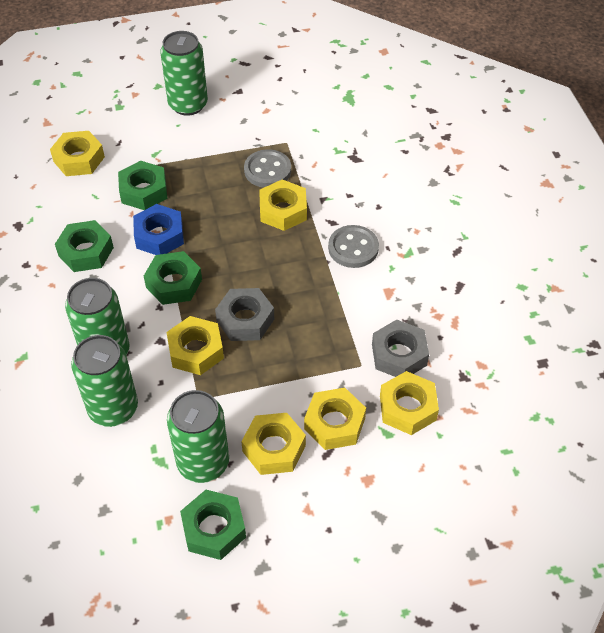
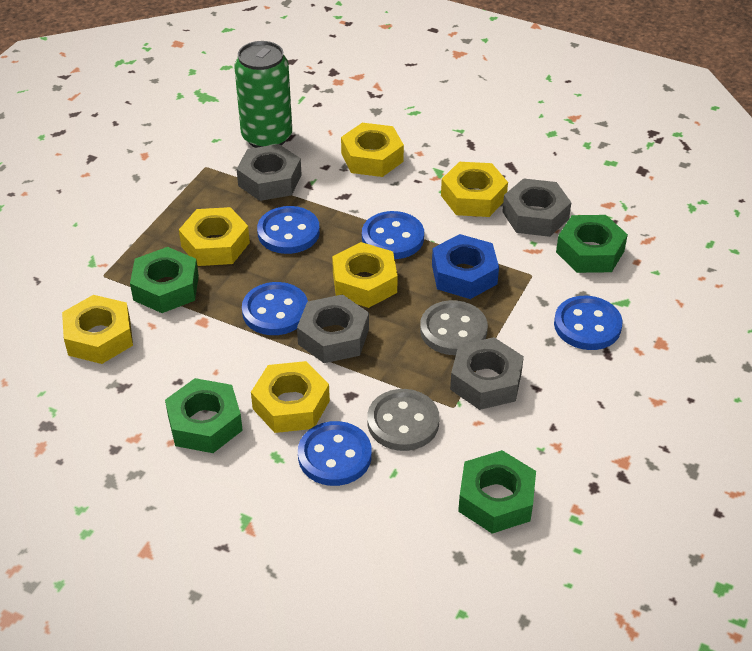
blue button: 0 -> 5
green can: 4 -> 1
grey nut: 2 -> 4

